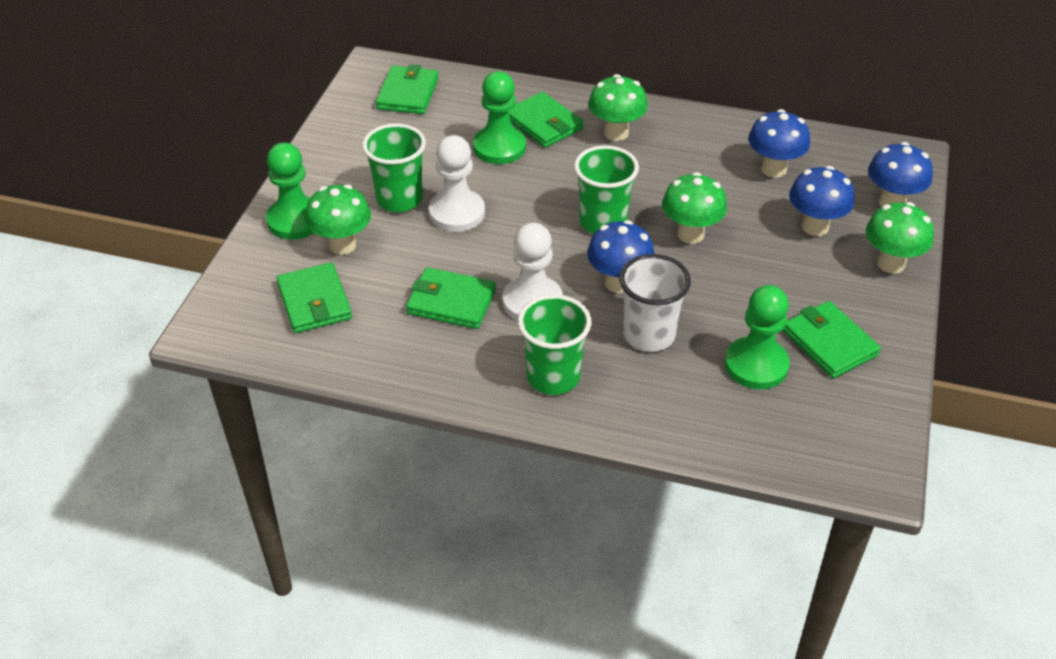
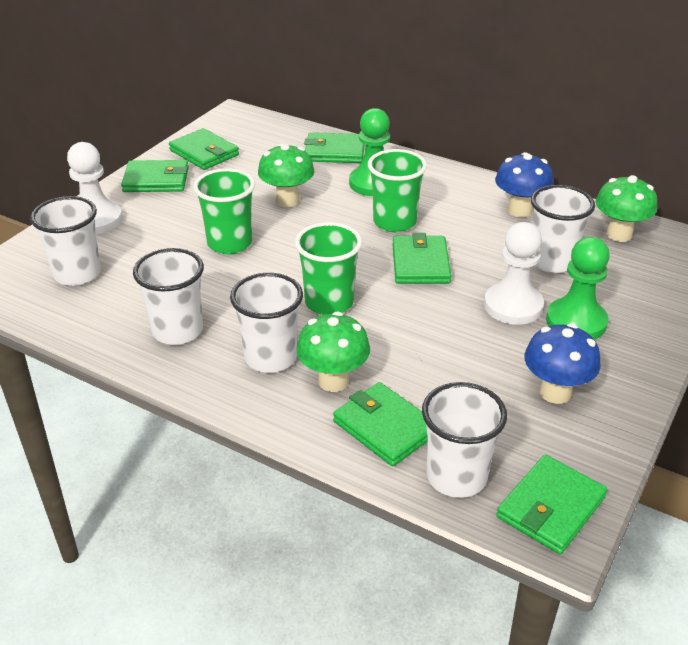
blue mushroom: 4 -> 2
green mushroom: 4 -> 3
green pawn: 3 -> 2
green wallet: 5 -> 6
white cup: 1 -> 5

